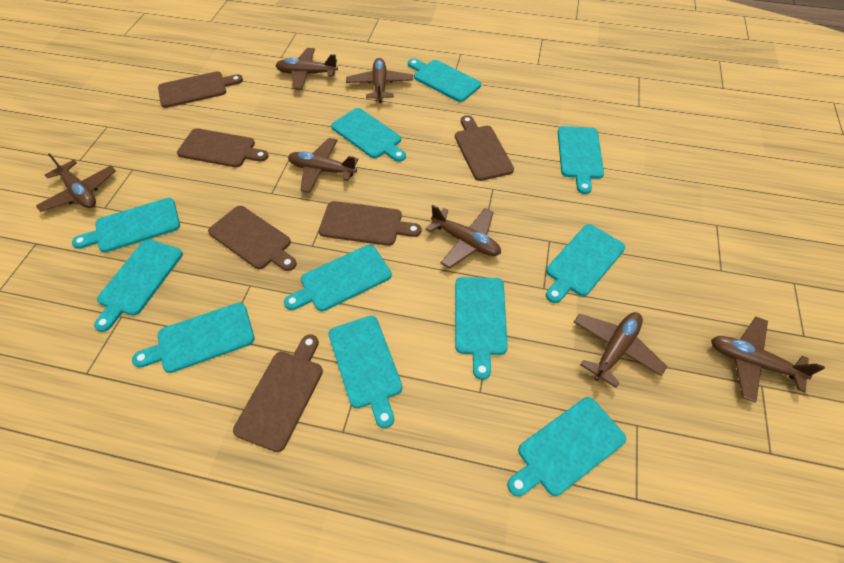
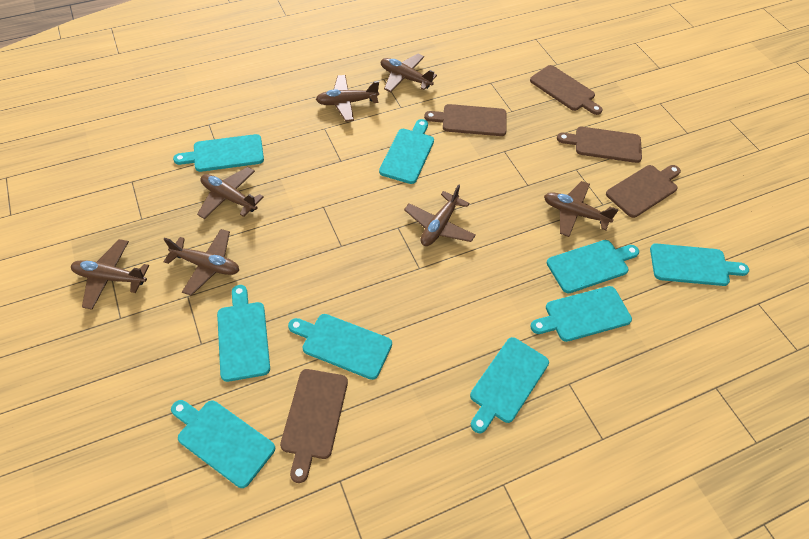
brown cutting board: 6 -> 5
turquoise cutting board: 11 -> 9

